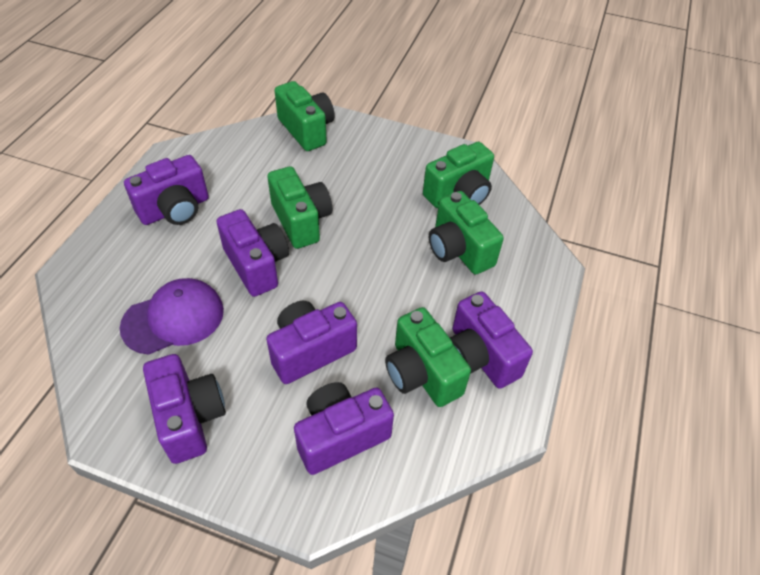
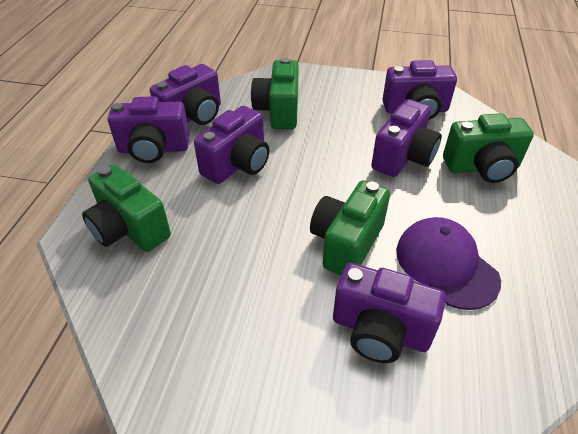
green camera: 5 -> 4

